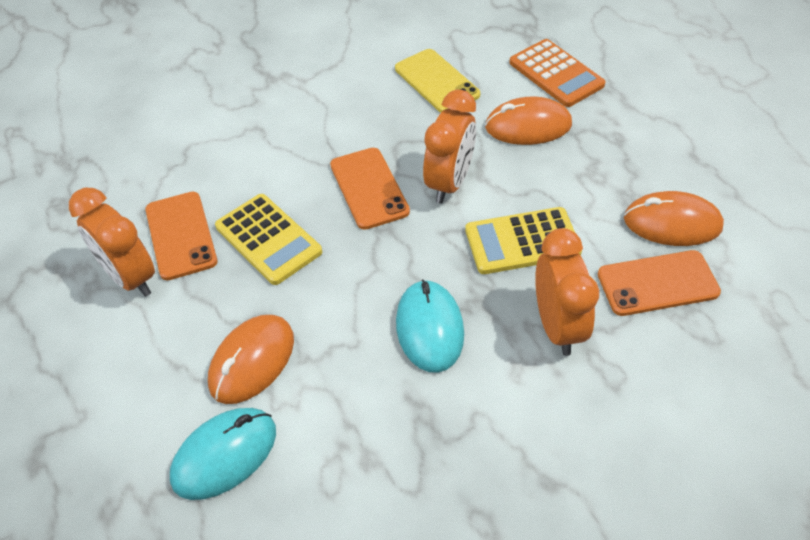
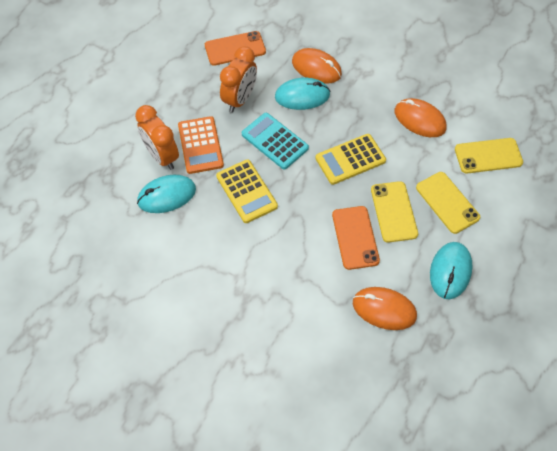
orange clock: 3 -> 2
orange phone: 3 -> 2
turquoise calculator: 0 -> 1
turquoise mouse: 2 -> 3
yellow phone: 1 -> 3

